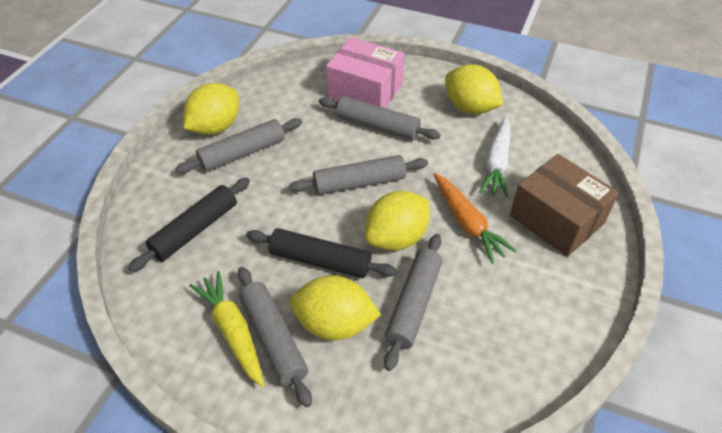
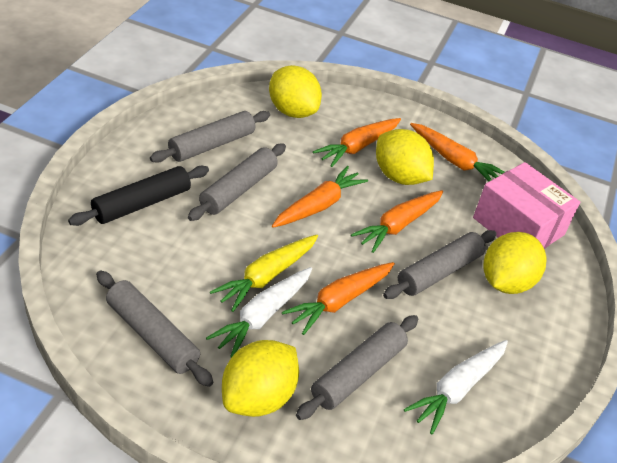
black rolling pin: 2 -> 1
brown box: 1 -> 0
orange carrot: 1 -> 5
white carrot: 1 -> 2

